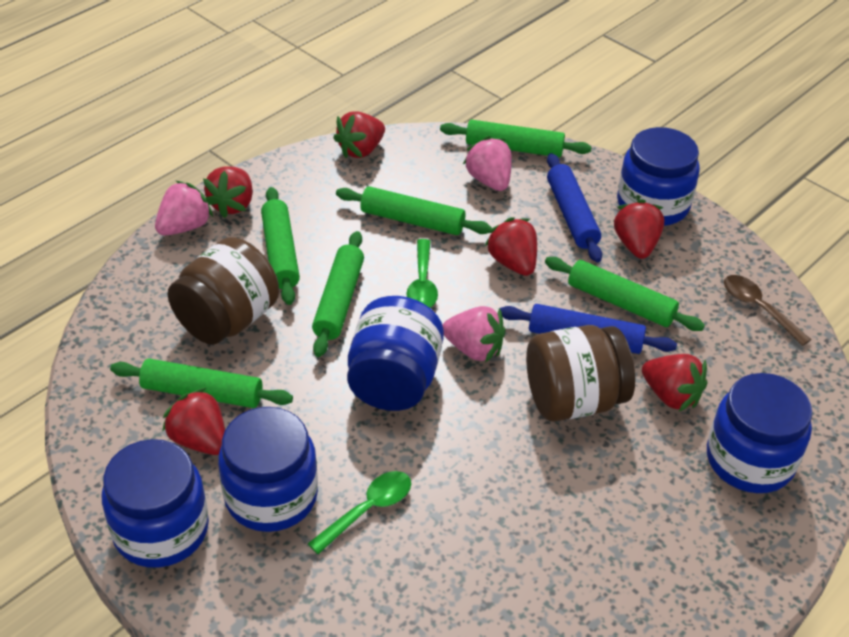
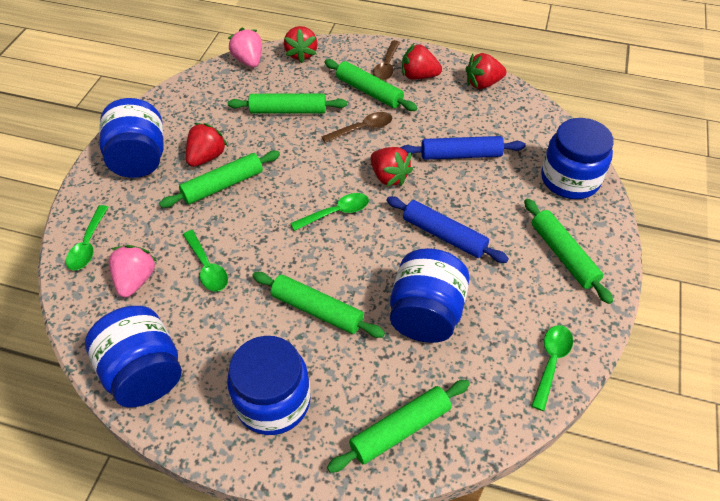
brown jar: 2 -> 0
brown spoon: 1 -> 2
green spoon: 2 -> 4
pink strawberry: 3 -> 2
red strawberry: 6 -> 5

